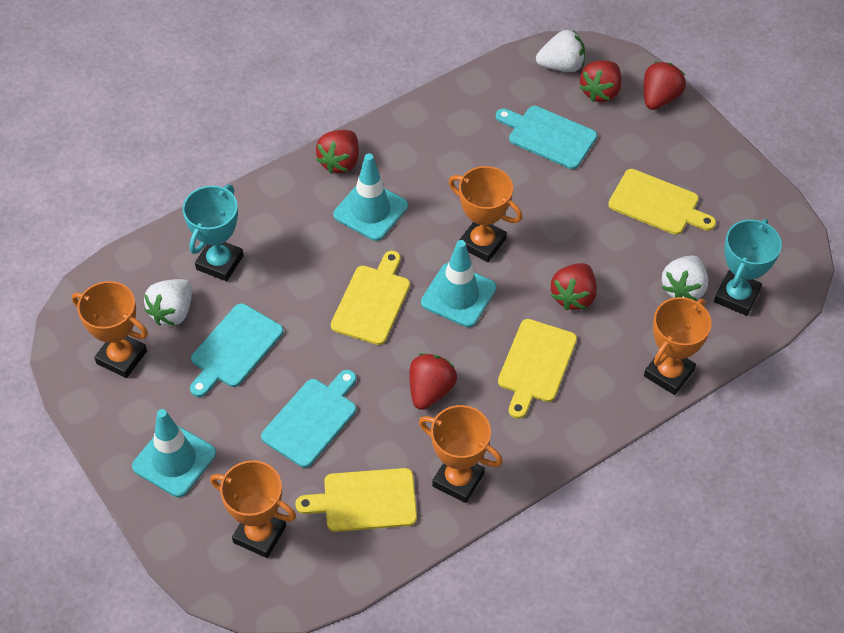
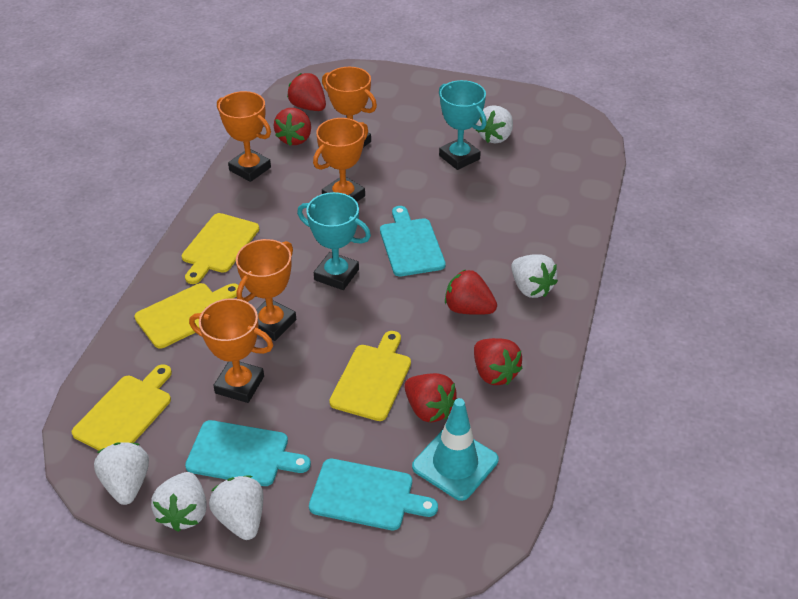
turquoise traffic cone: 3 -> 1
white strawberry: 3 -> 5

